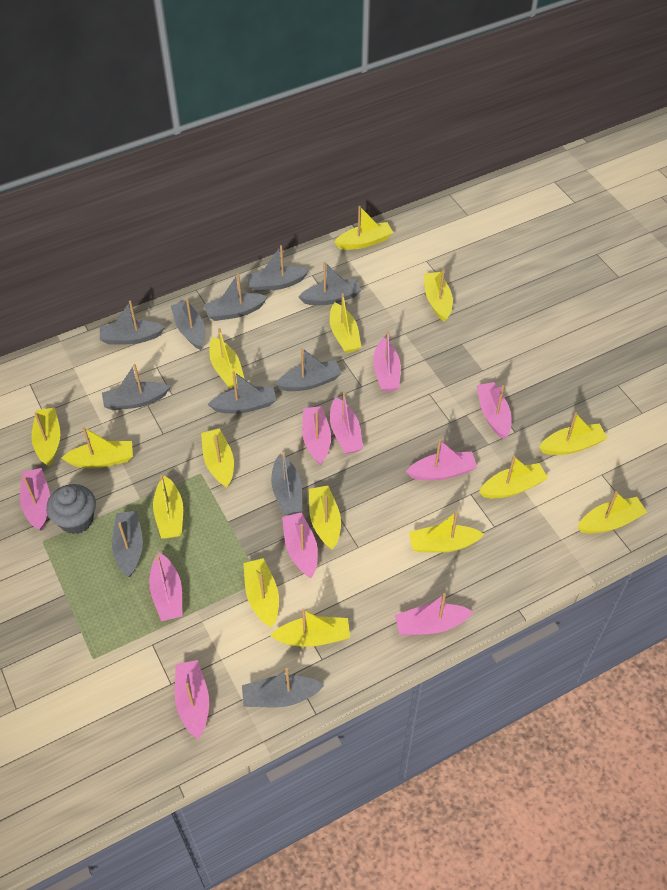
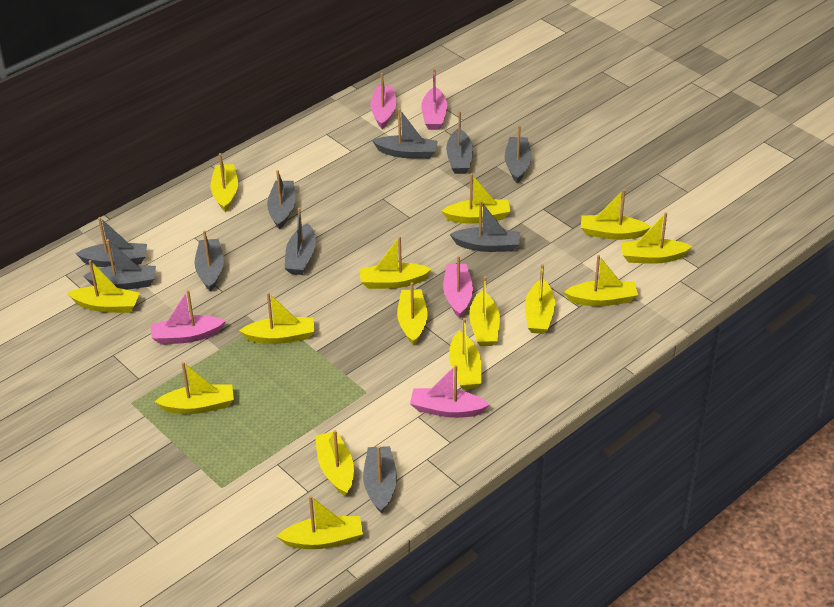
grey boat: 11 -> 10
grey cupcake: 1 -> 0
pink boat: 10 -> 5

